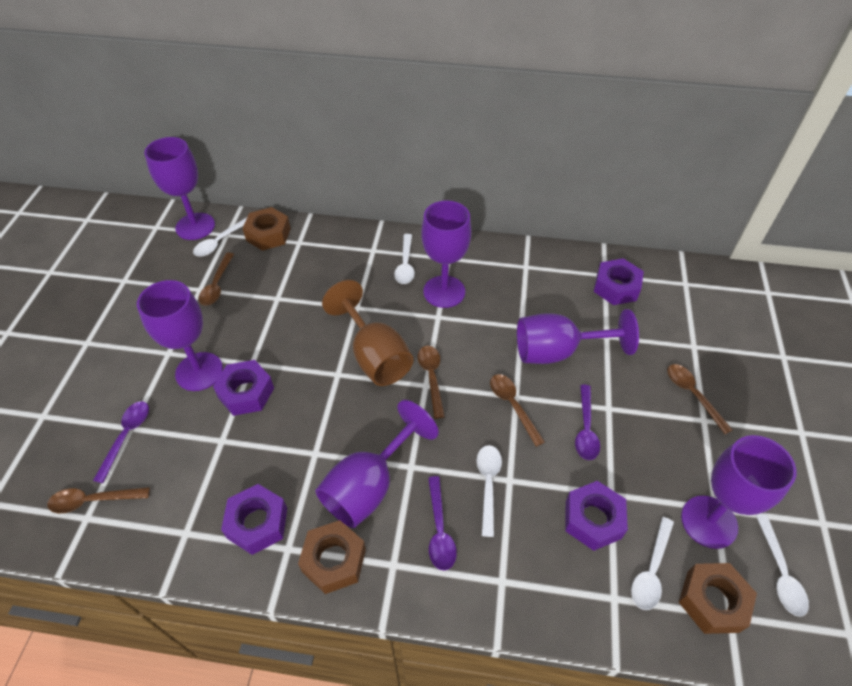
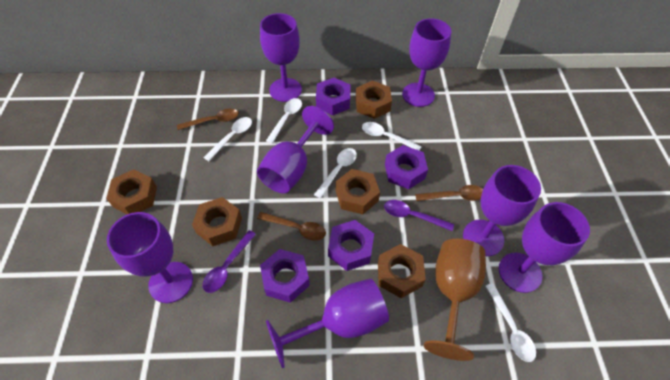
brown nut: 3 -> 5
brown spoon: 5 -> 3
purple goblet: 6 -> 7
purple spoon: 3 -> 2

